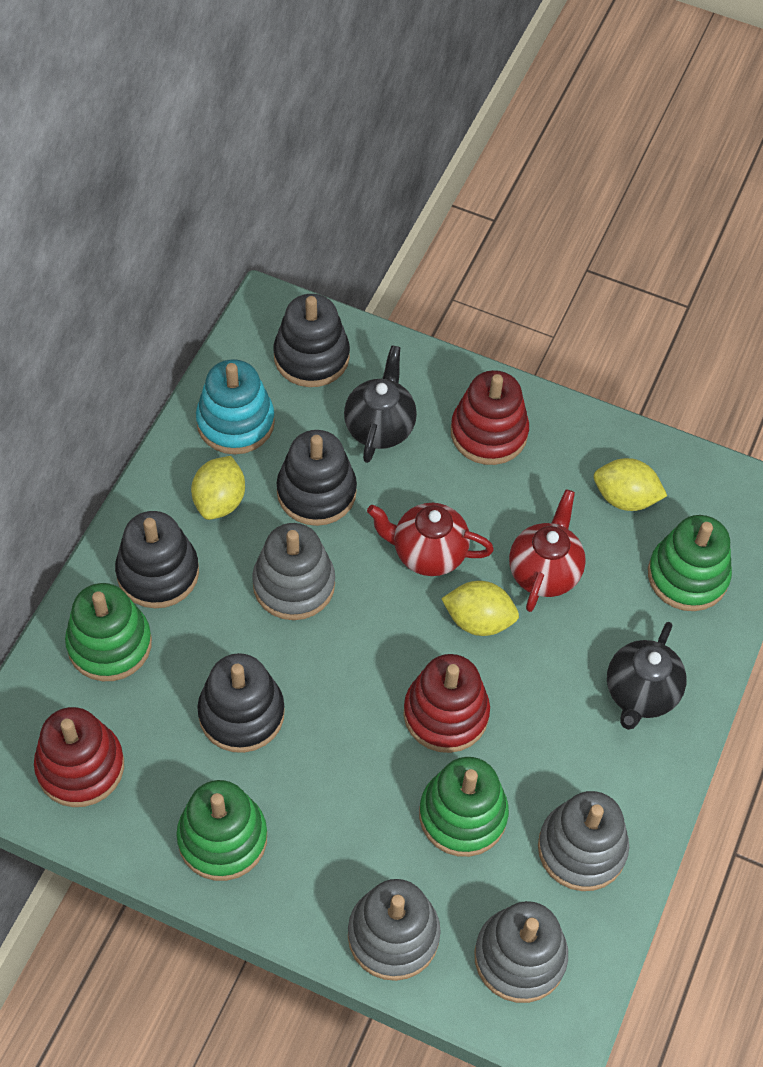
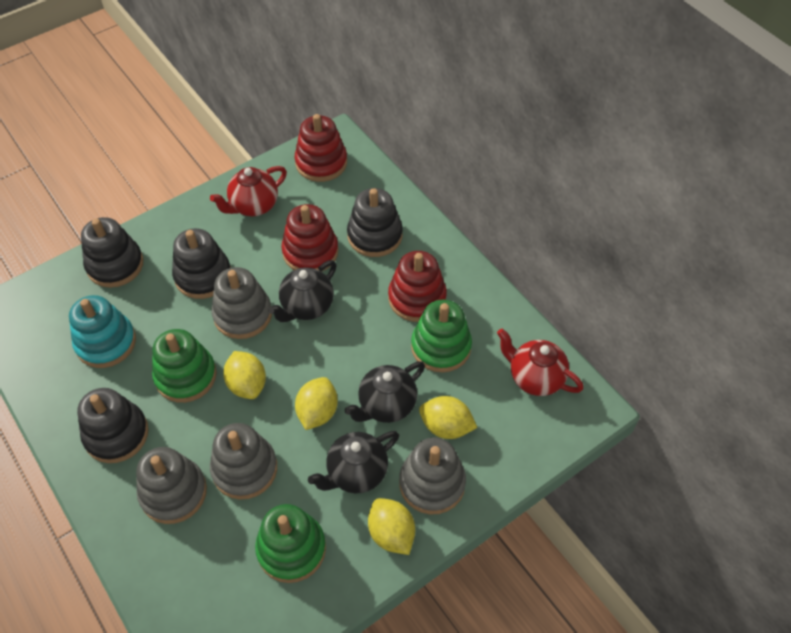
black teapot: 2 -> 3
green stacking toy: 4 -> 3
yellow lemon: 3 -> 4

